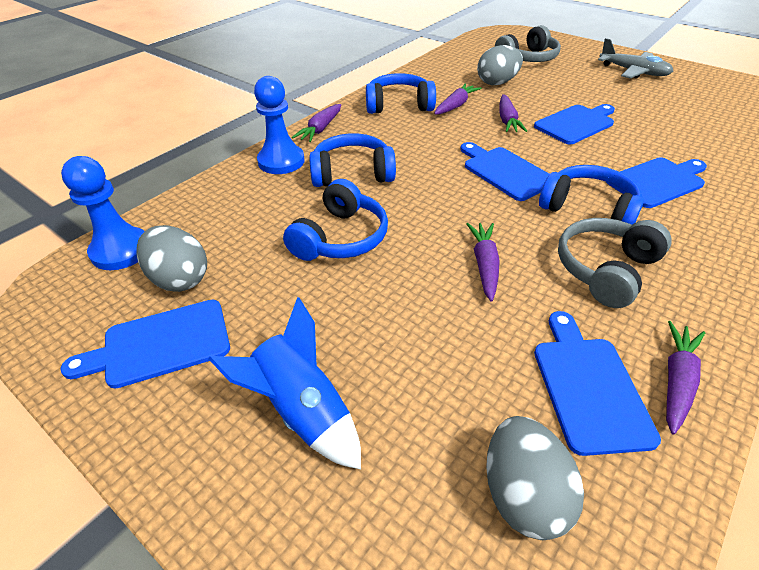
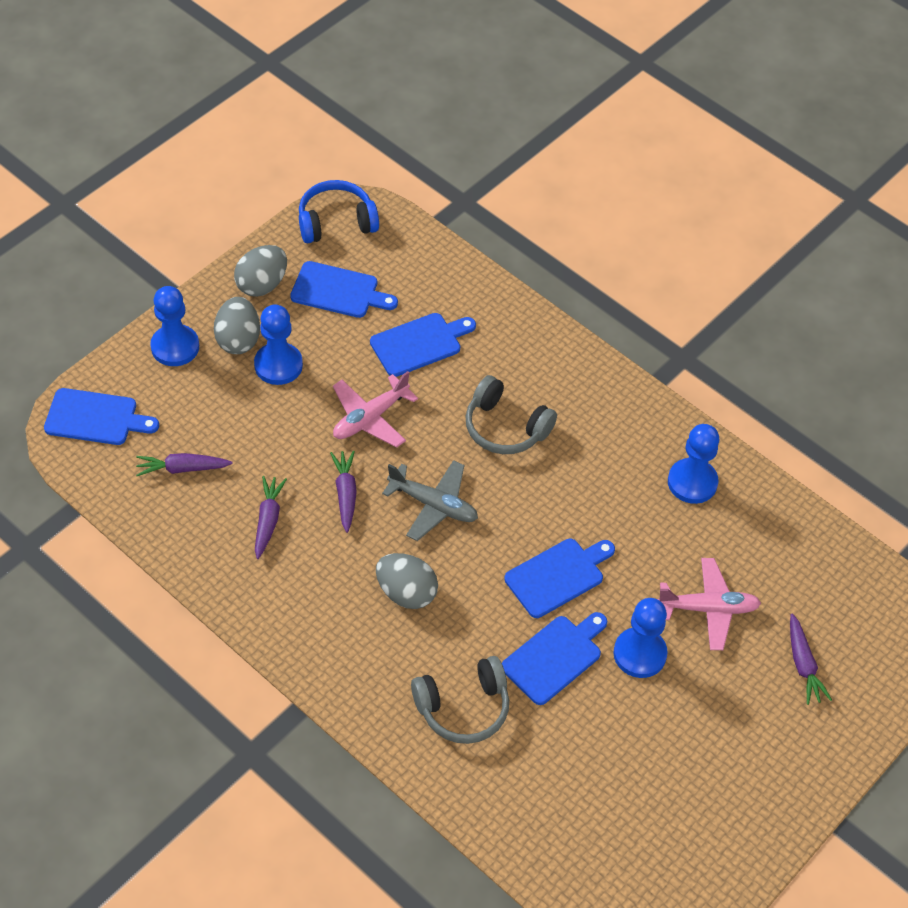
blue headphones: 4 -> 1
blue pawn: 2 -> 4
blue rocket: 1 -> 0
pink plane: 0 -> 2
purple carrot: 5 -> 4

